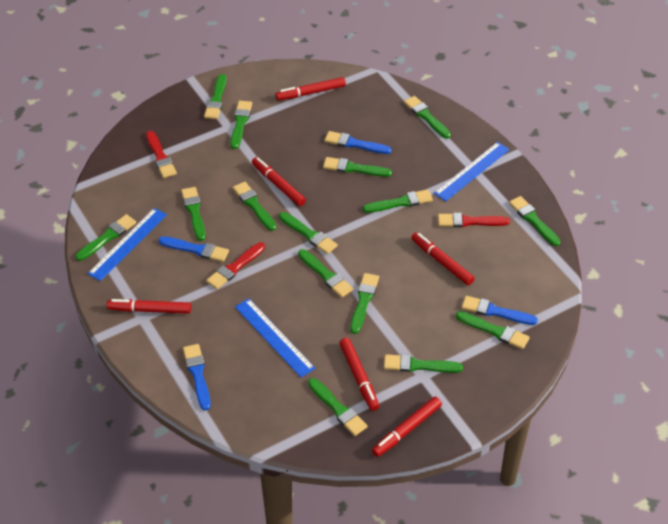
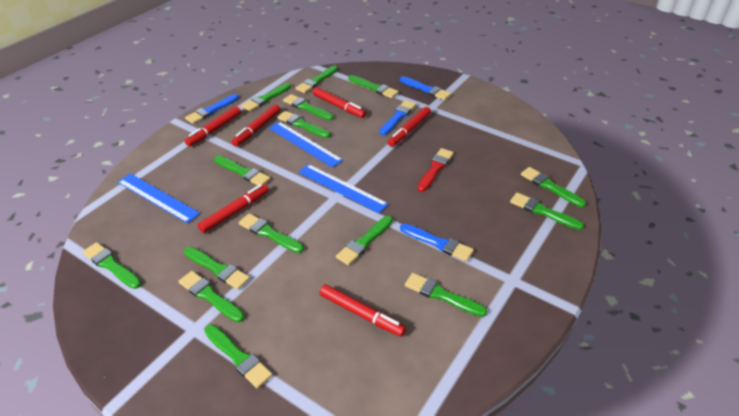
red brush: 3 -> 1

